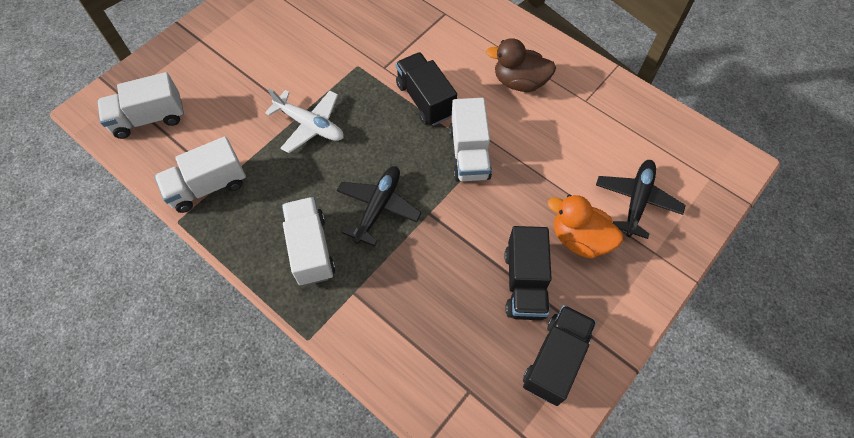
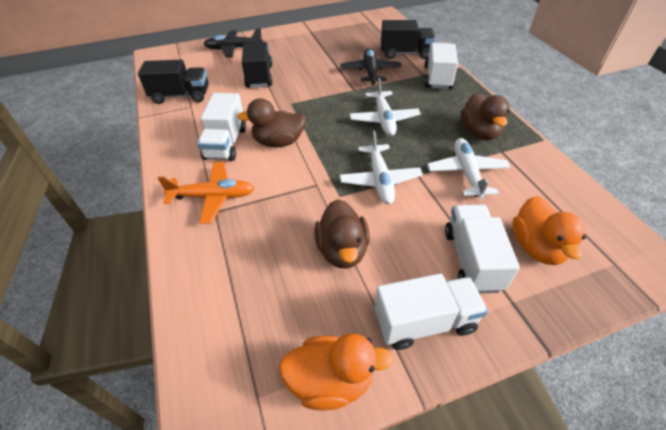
brown duck: 1 -> 3
orange duck: 1 -> 2
orange plane: 0 -> 1
white plane: 1 -> 3

